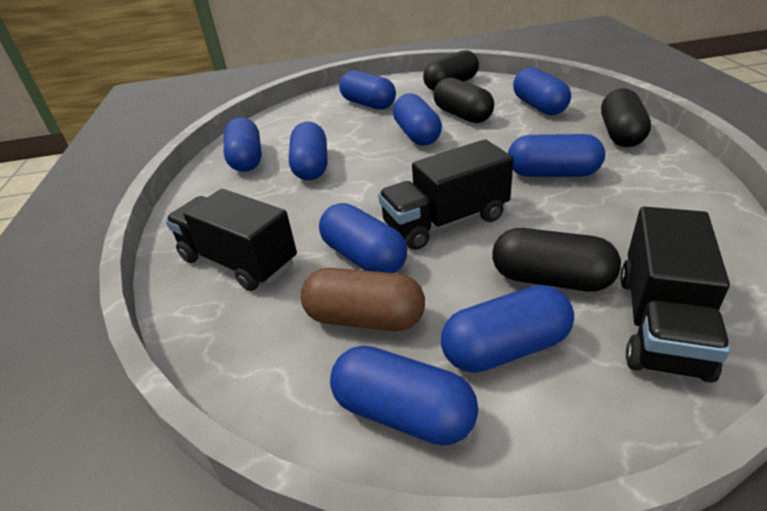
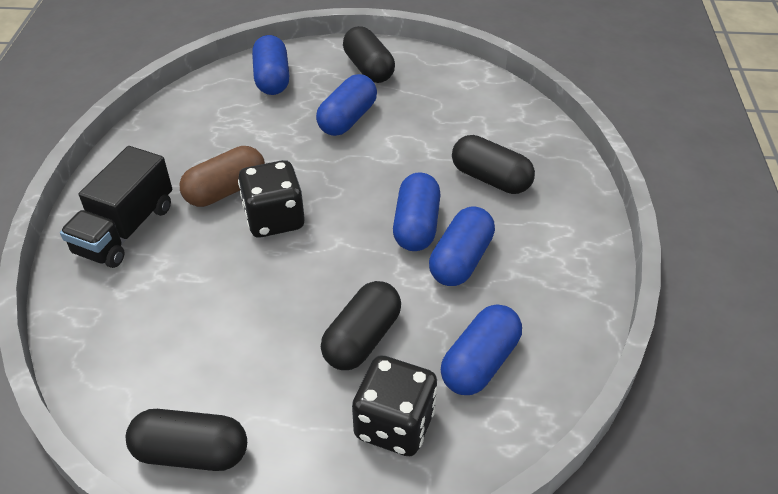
black dice: 0 -> 2
black truck: 3 -> 1
blue capsule: 9 -> 5

